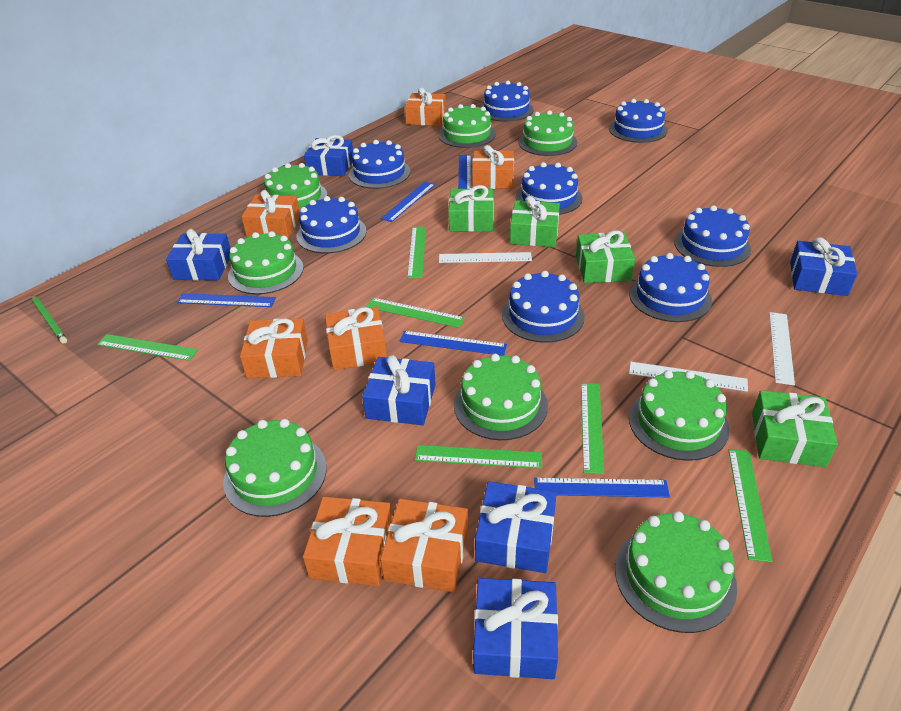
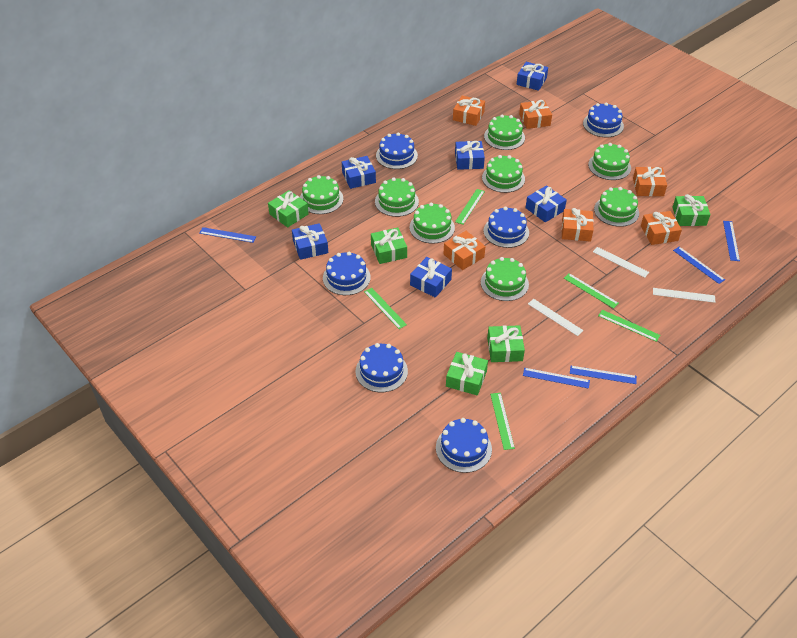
blue cake: 8 -> 6
green gift: 4 -> 5
green pencil: 1 -> 0
green ruler: 6 -> 5
orange gift: 7 -> 6

